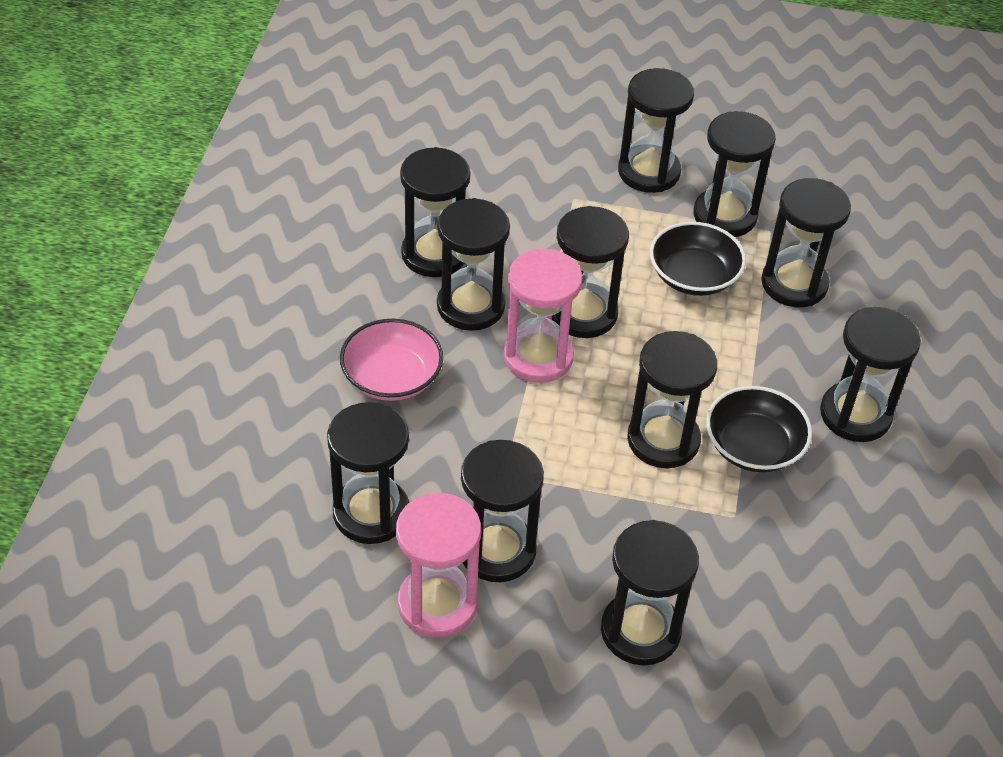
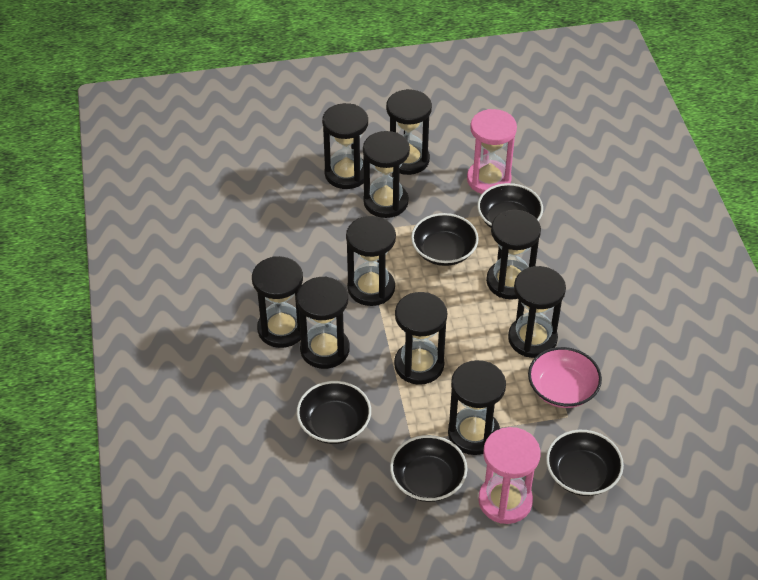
black bowl: 2 -> 5
black hourglass: 11 -> 10

